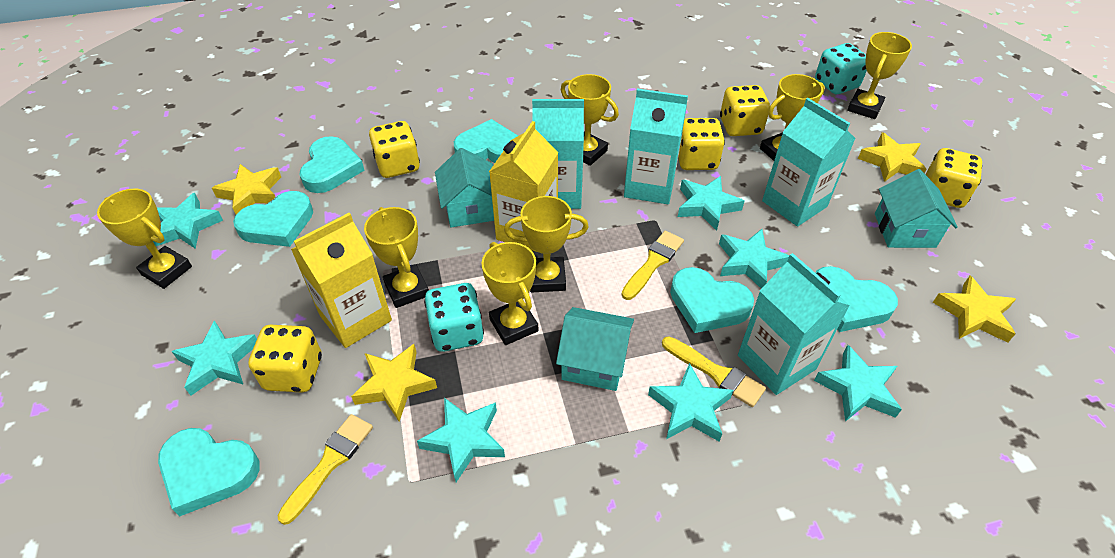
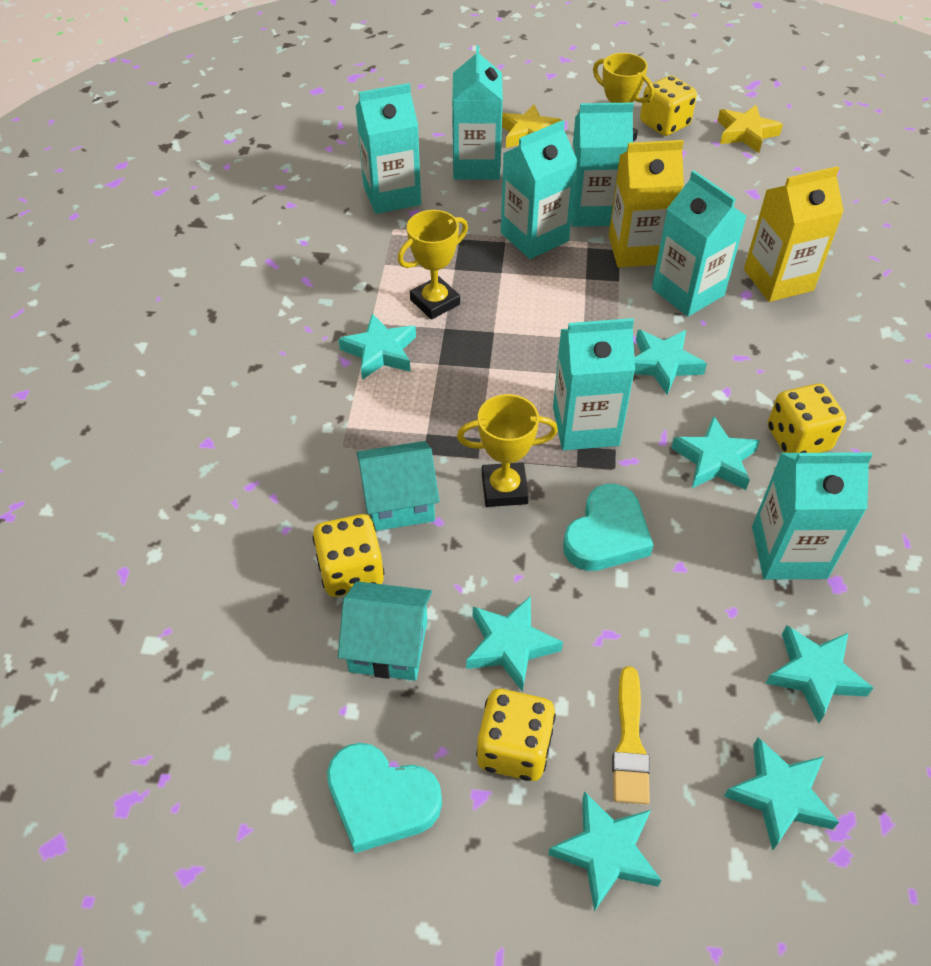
turquoise carton: 4 -> 7
turquoise dice: 2 -> 0
turquoise heart: 6 -> 2
turquoise house: 3 -> 2
yellow brush: 3 -> 1
yellow dice: 5 -> 4
yellow star: 4 -> 2
yellow trophy: 7 -> 3

